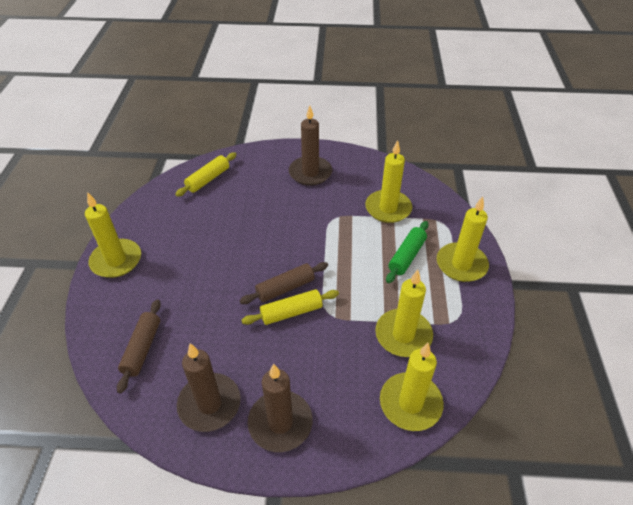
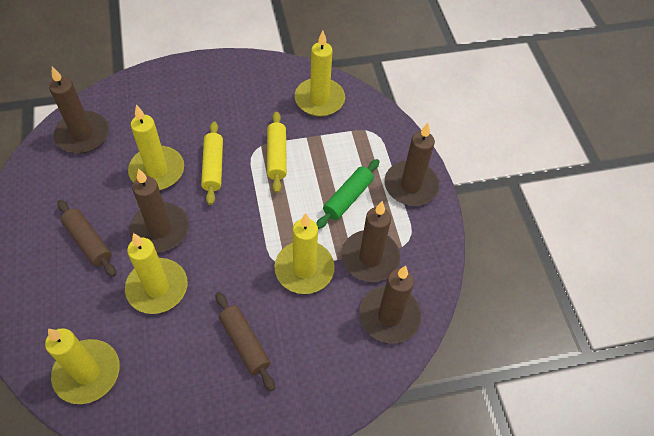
brown candle: 3 -> 5

